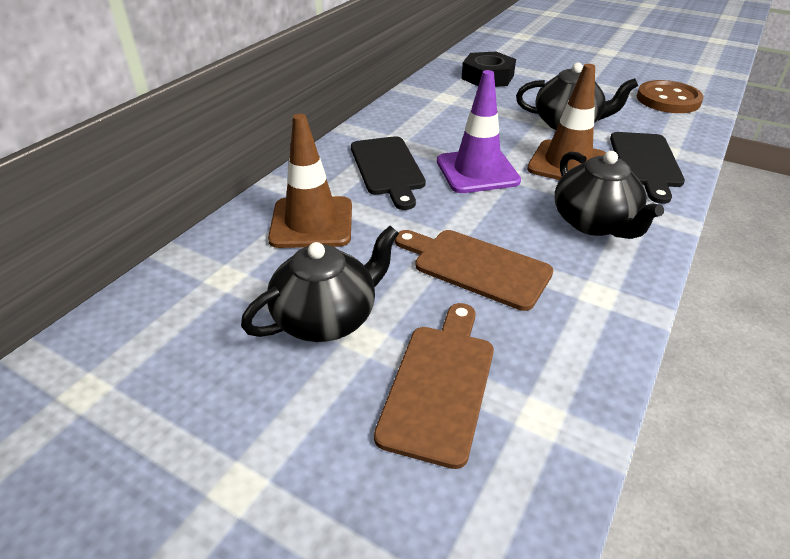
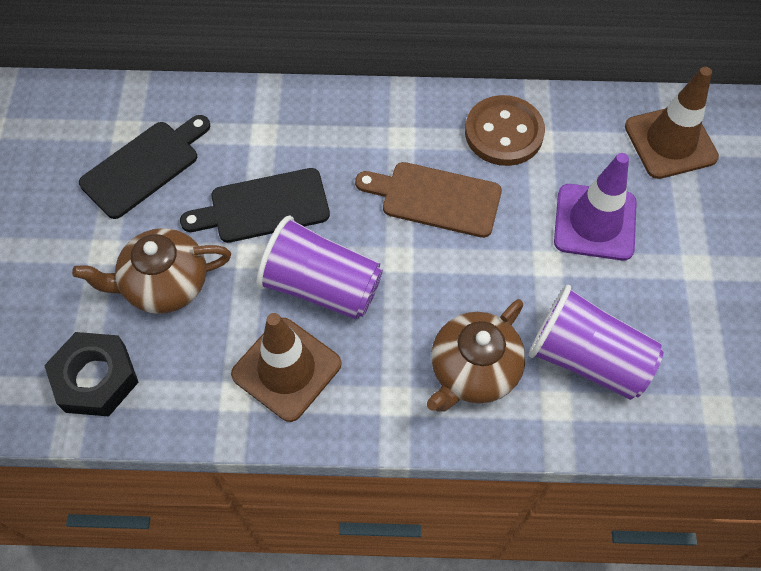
black teapot: 3 -> 0
brown cutting board: 2 -> 1
brown teapot: 0 -> 2
purple cup: 0 -> 2

